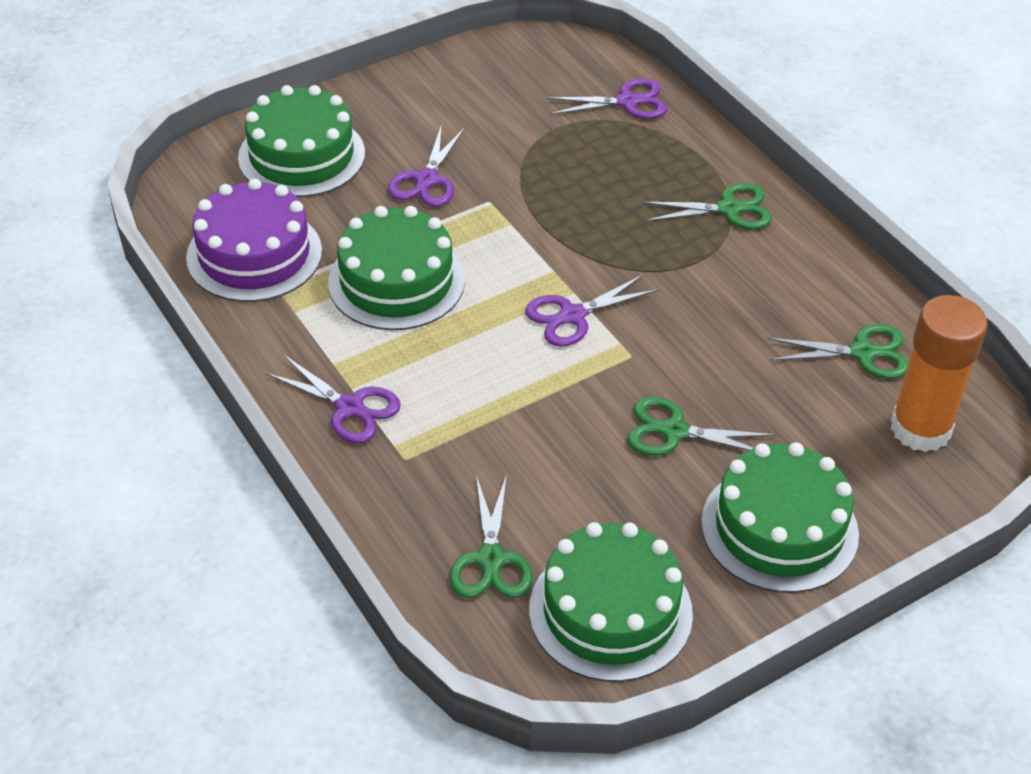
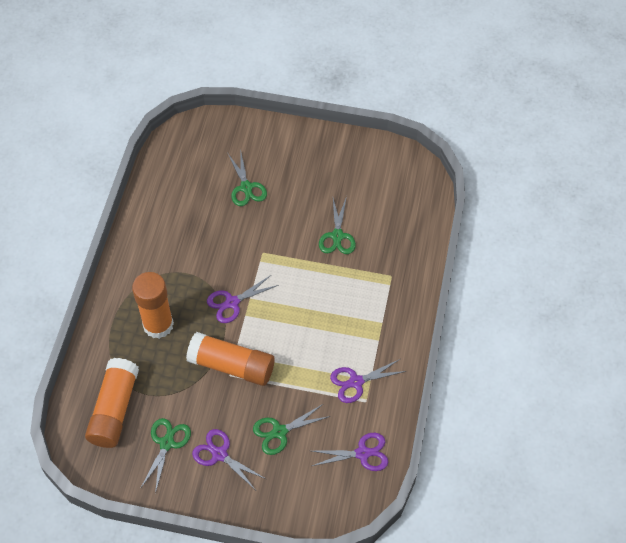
green cake: 4 -> 0
orange glue stick: 1 -> 3
purple cake: 1 -> 0

